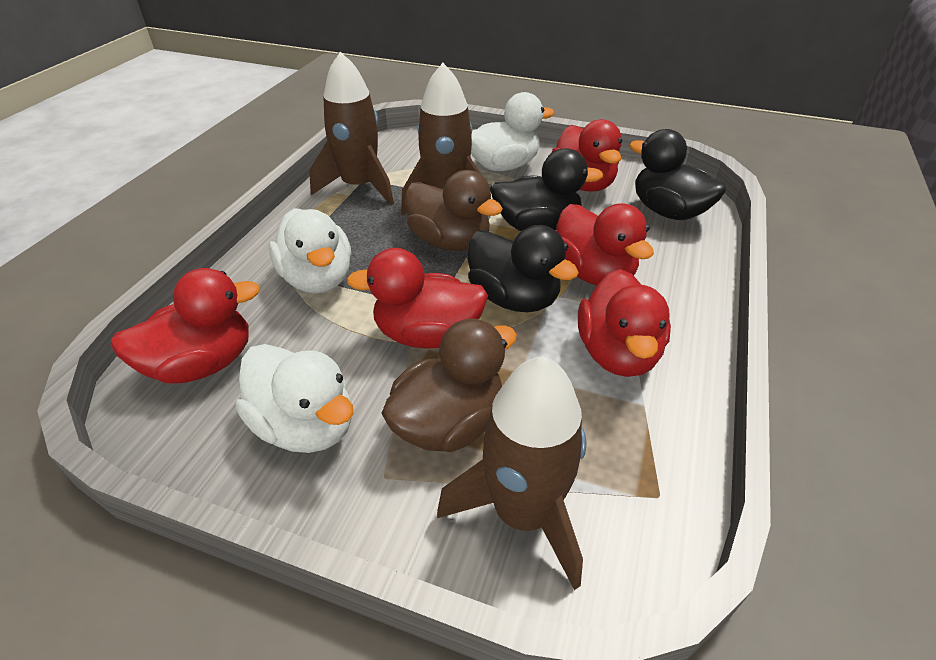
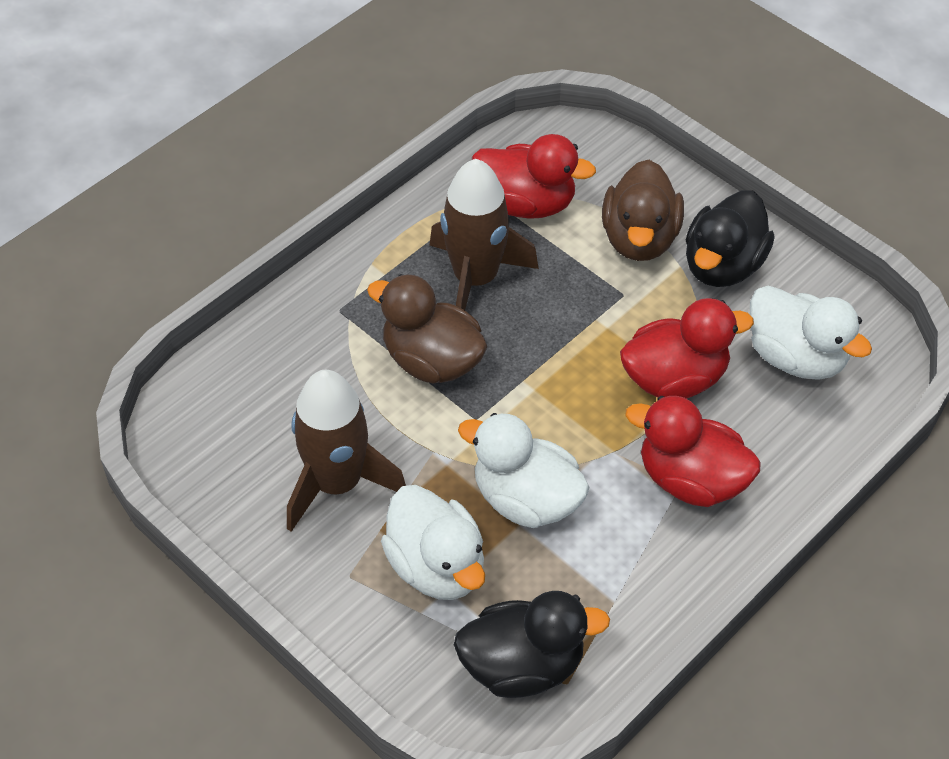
black duck: 3 -> 2
brown rocket: 3 -> 2
red duck: 5 -> 3

